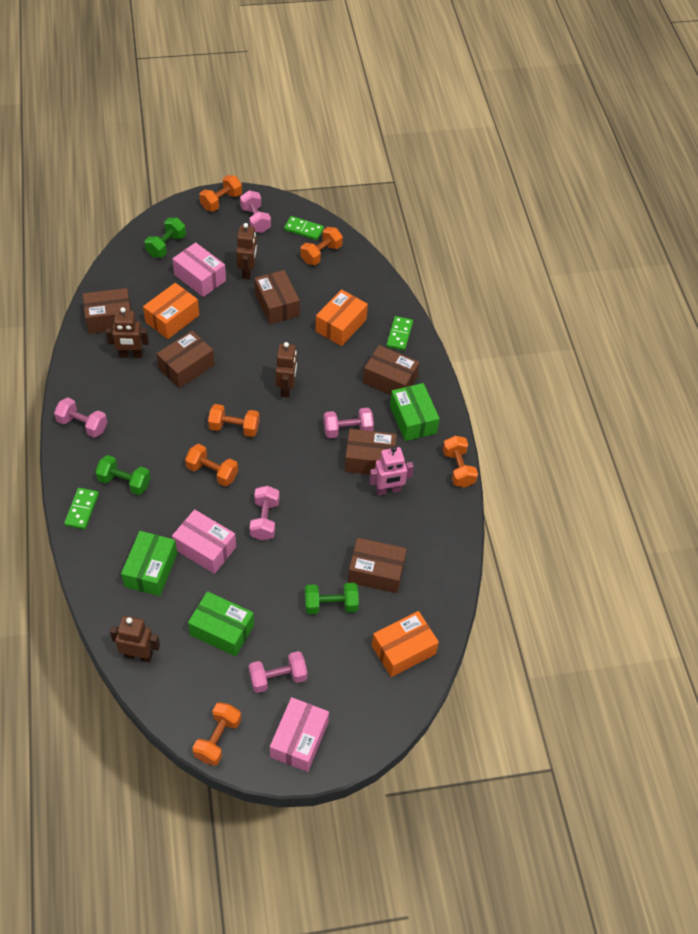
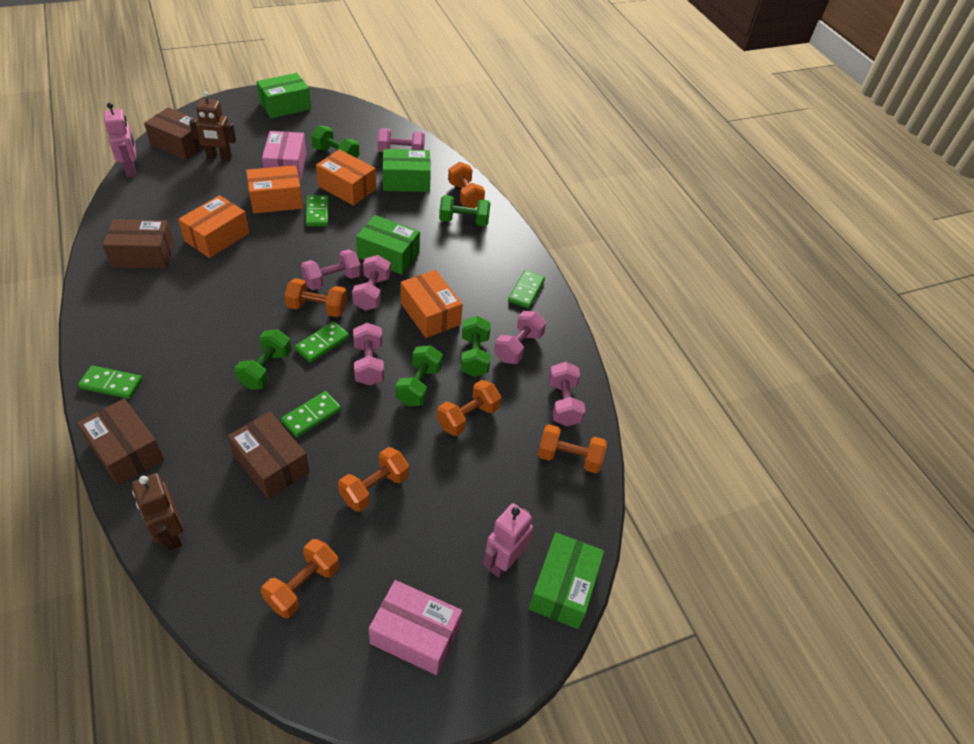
brown box: 6 -> 4
brown robot: 4 -> 2
green box: 3 -> 4
green domino: 3 -> 5
green dumbbell: 3 -> 5
orange box: 3 -> 4
pink box: 3 -> 2
pink dumbbell: 5 -> 6
pink robot: 1 -> 2

